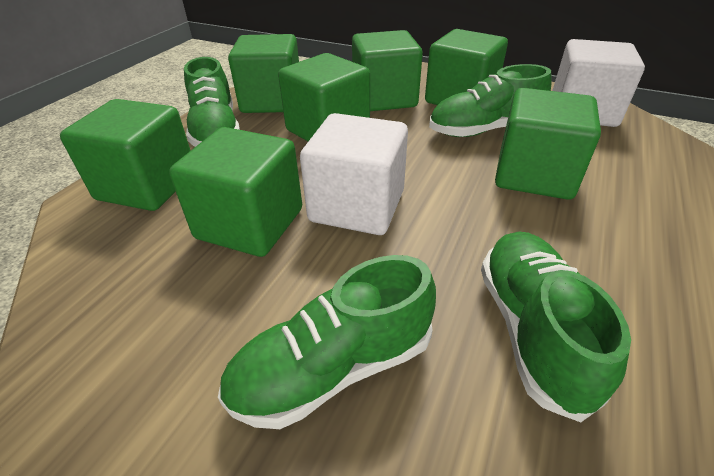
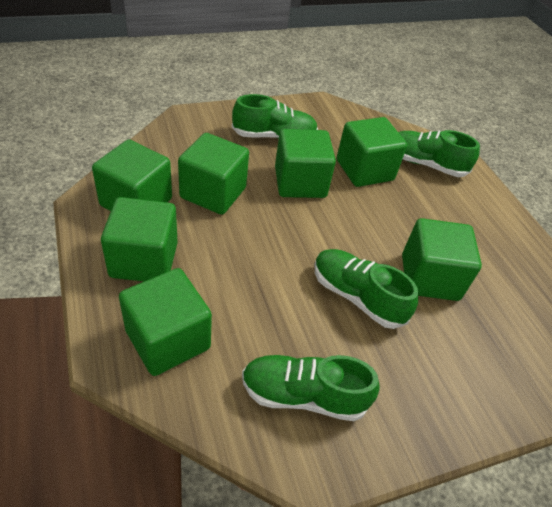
white cube: 2 -> 0

